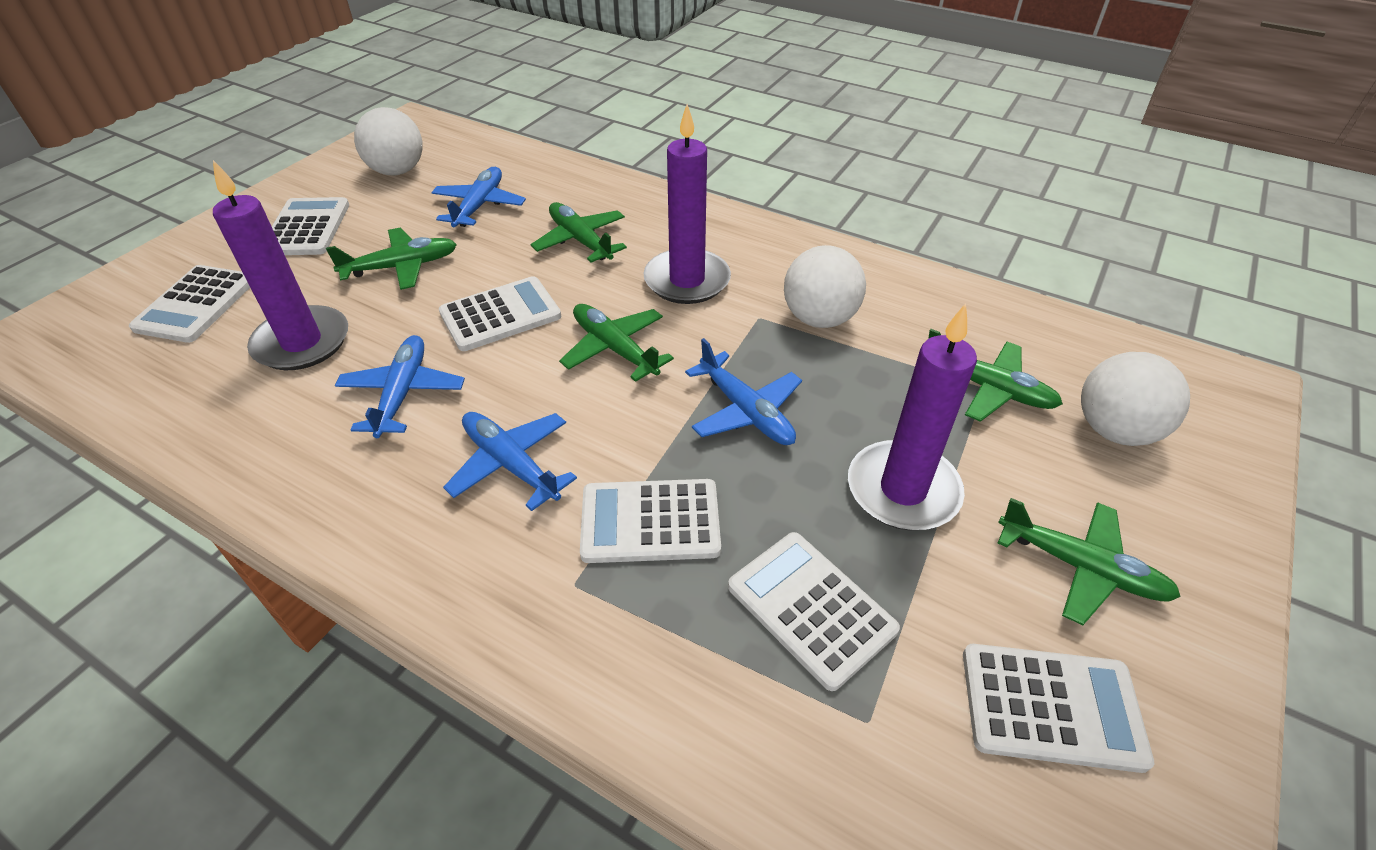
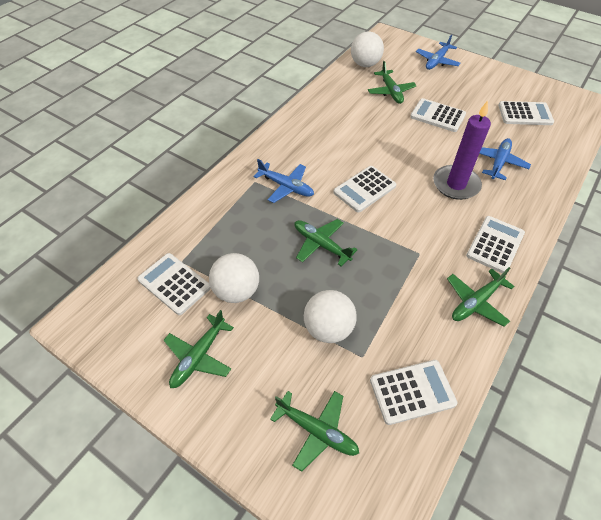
blue plane: 4 -> 3
purple candle: 3 -> 1

